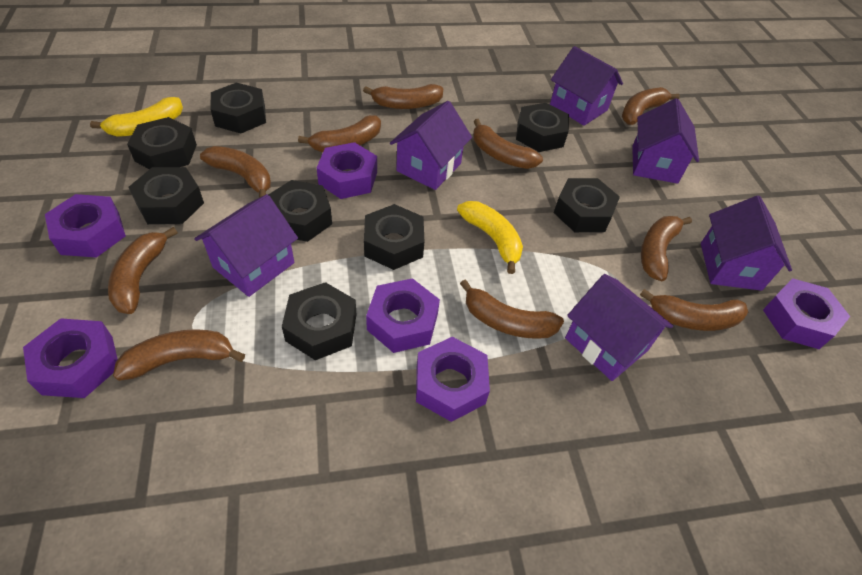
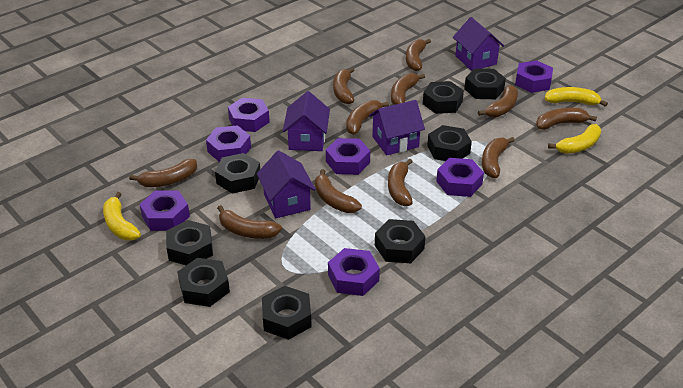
brown banana: 10 -> 11
purple house: 6 -> 4
purple nut: 6 -> 7
yellow banana: 2 -> 3

